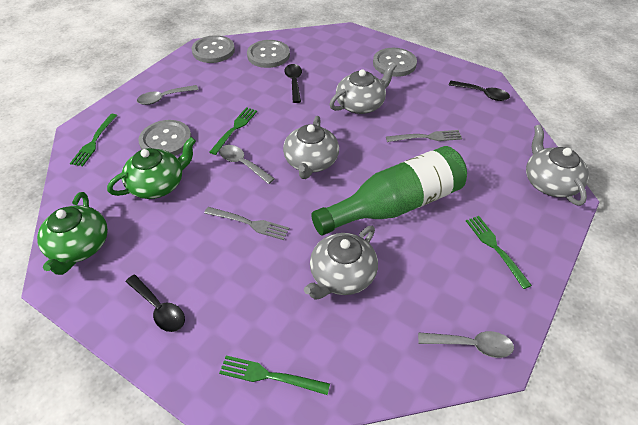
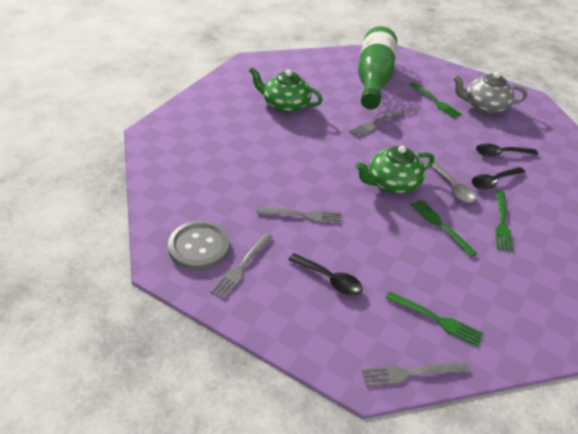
grey button: 4 -> 1
grey fork: 2 -> 4
grey spoon: 3 -> 1
grey teapot: 4 -> 1

